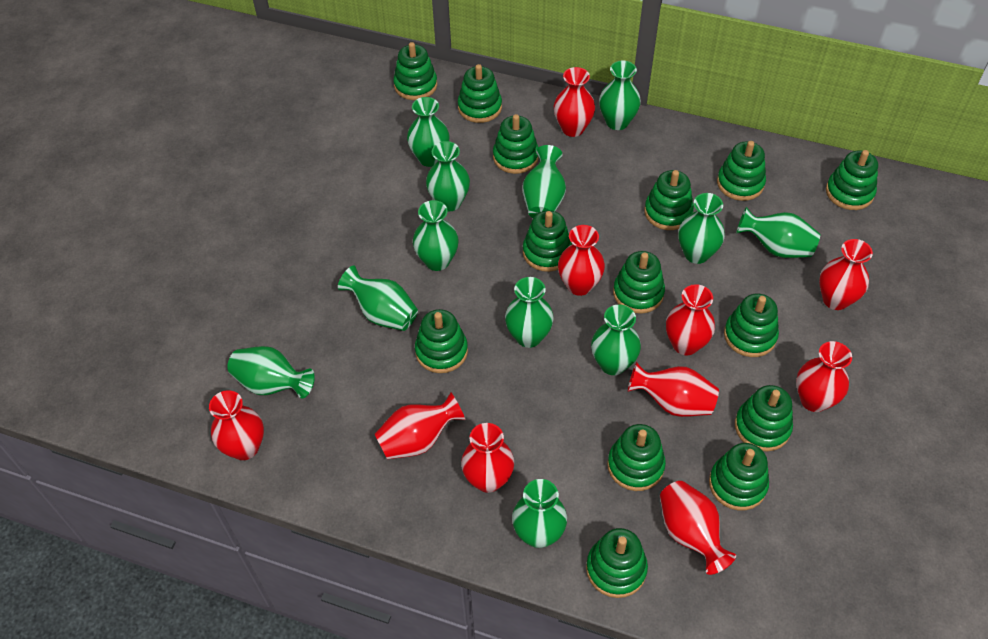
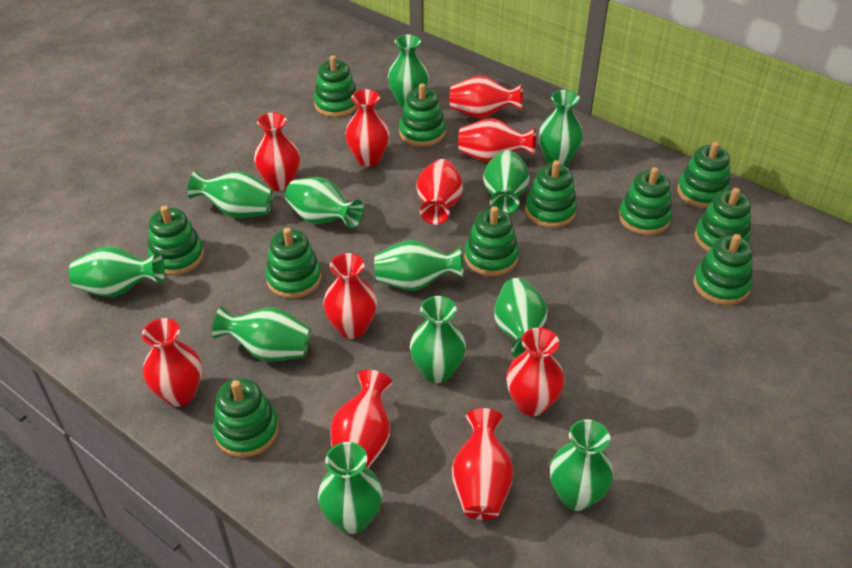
green stacking toy: 14 -> 11

